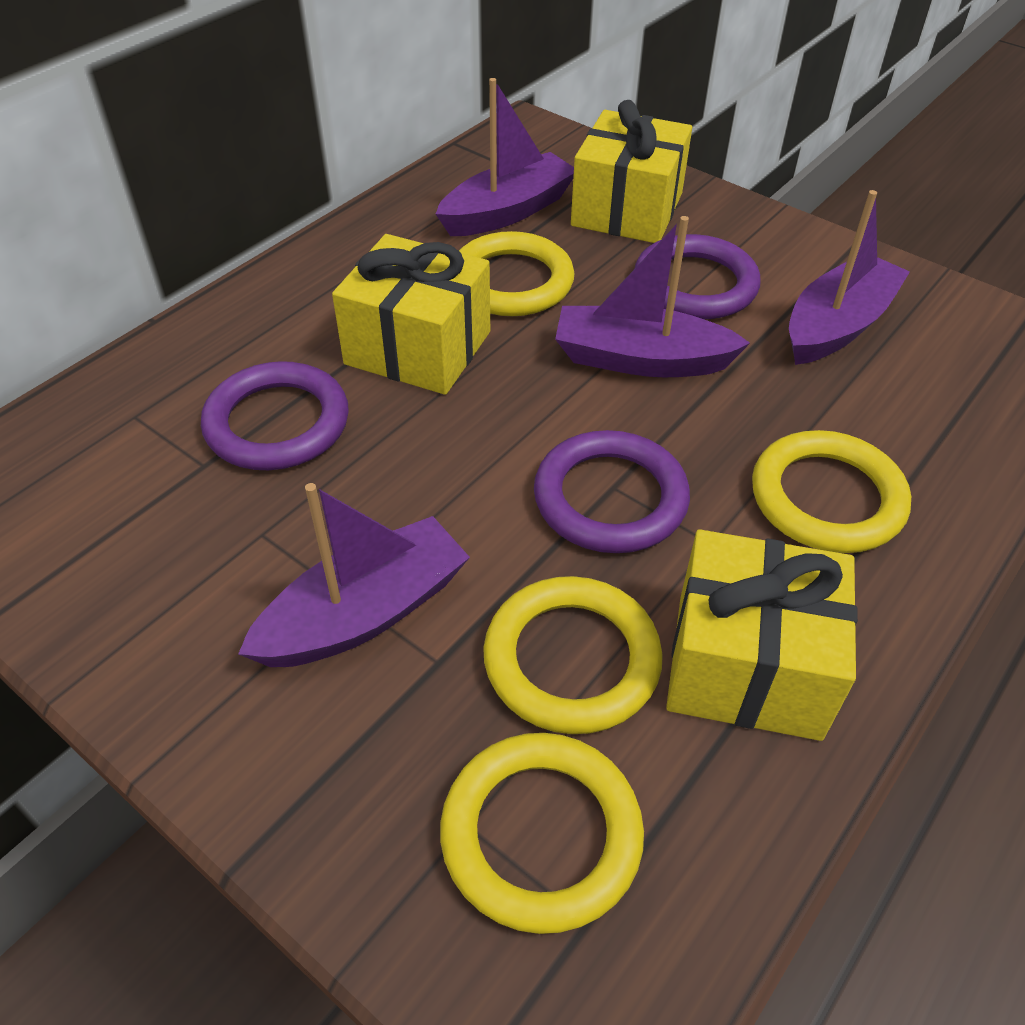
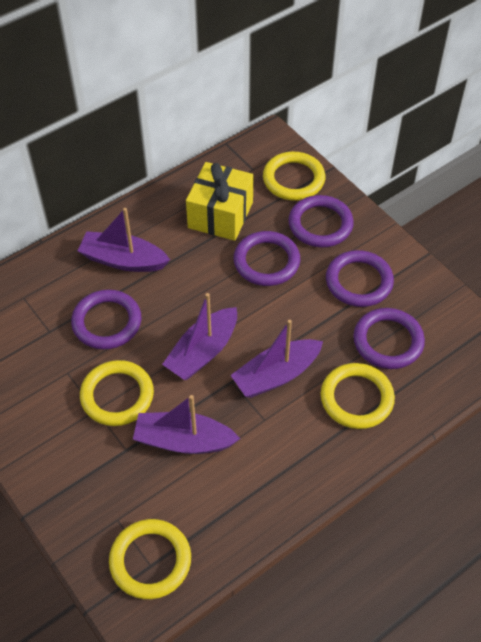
purple ring: 3 -> 5
yellow gift: 3 -> 1

